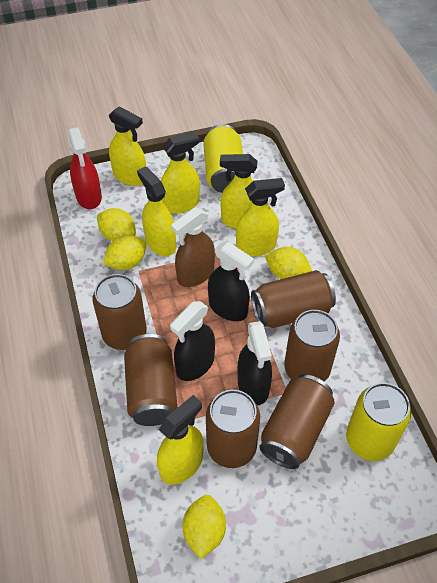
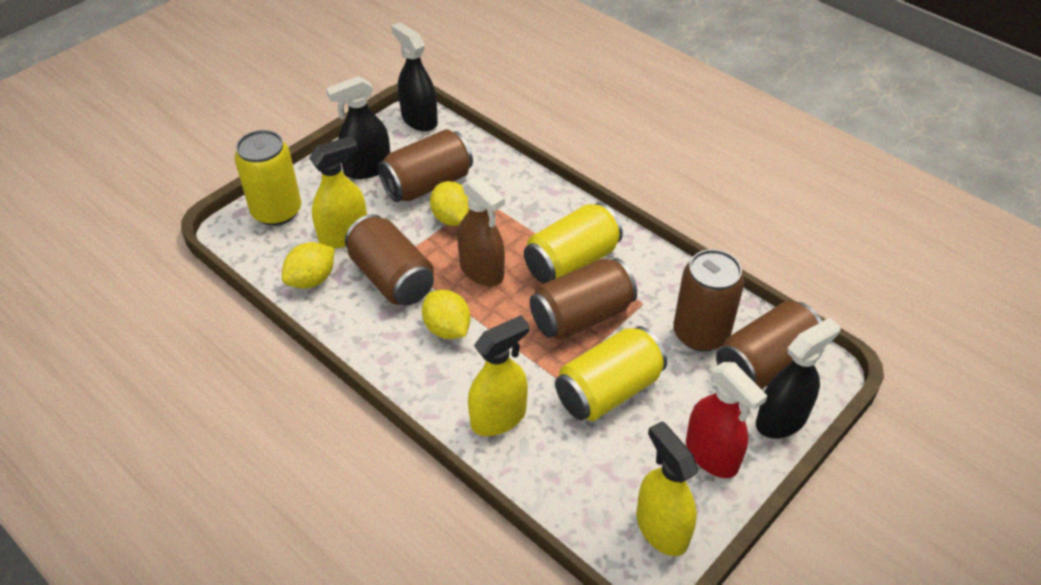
brown can: 6 -> 5
yellow can: 2 -> 3
yellow lemon: 4 -> 3
yellow spray bottle: 6 -> 3

